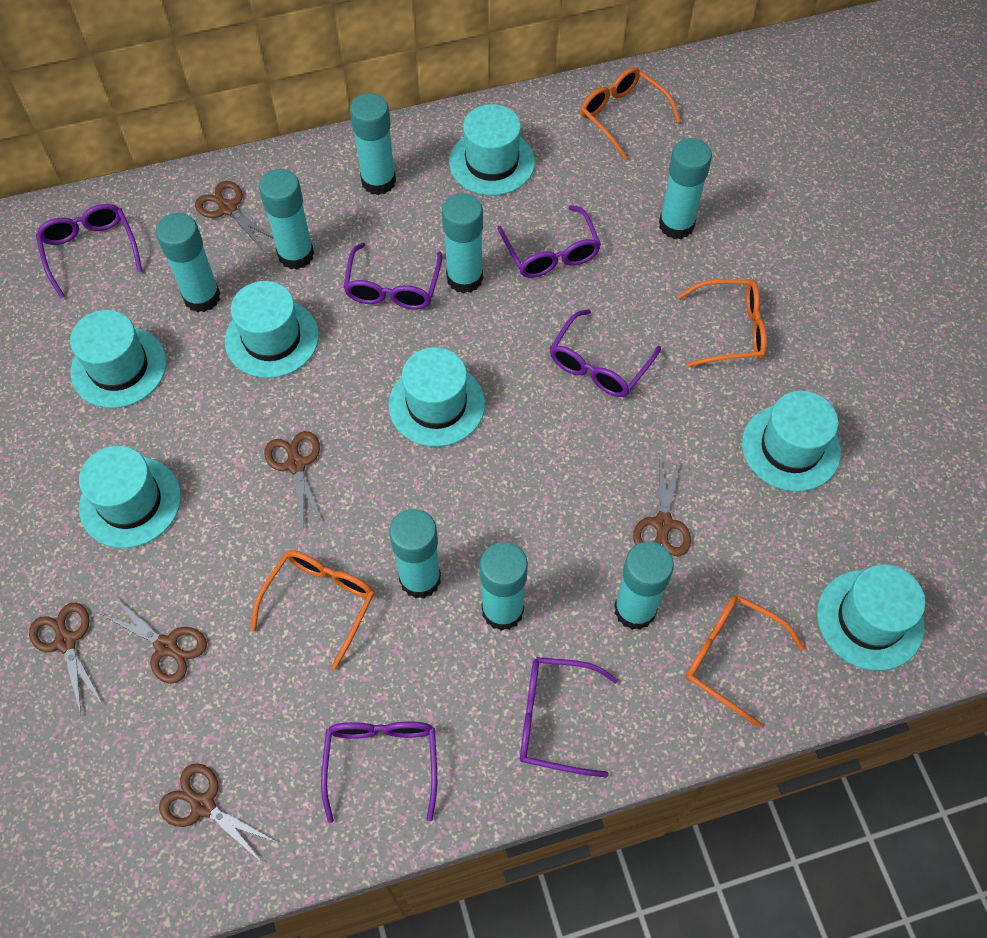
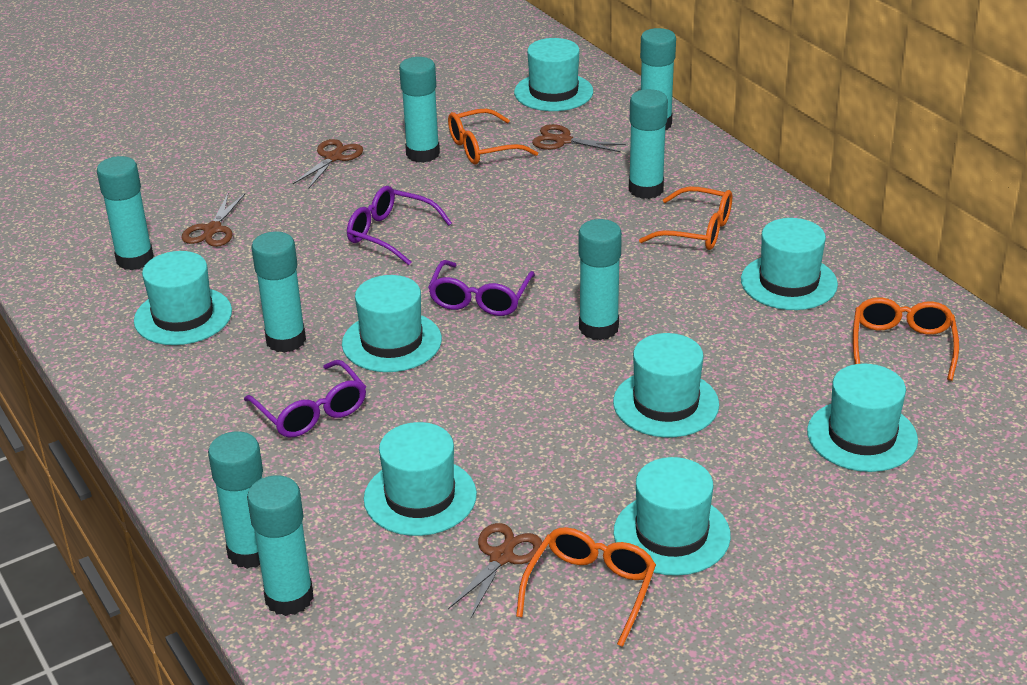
brown scissors: 6 -> 4
purple glasses: 6 -> 3
turquoise hat: 7 -> 8

